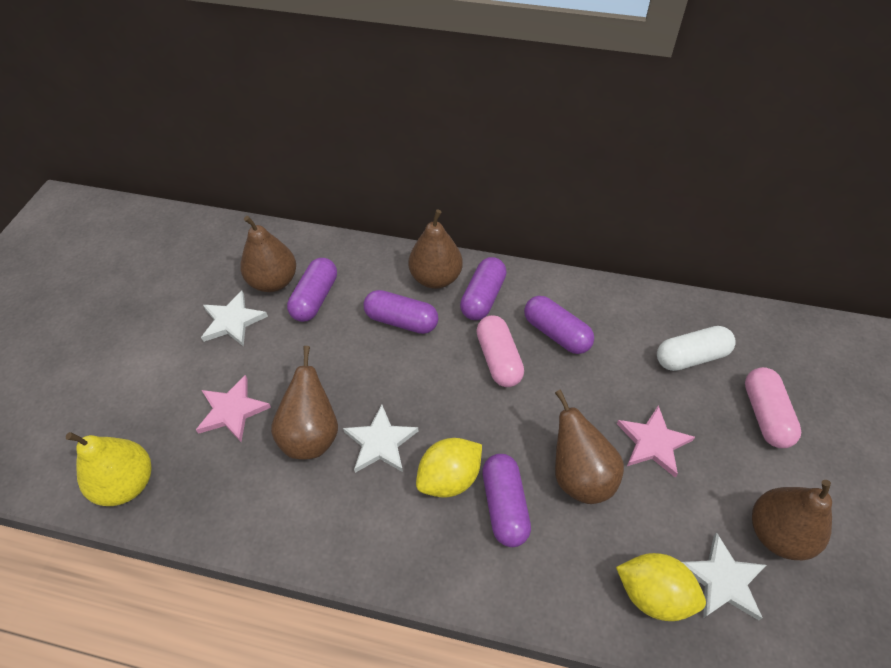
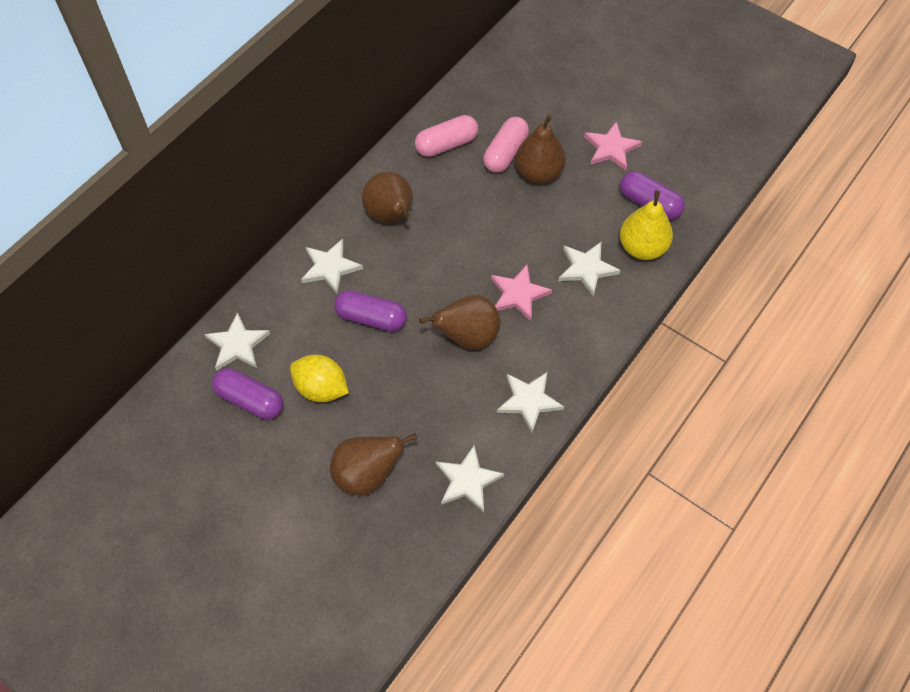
brown pear: 5 -> 4
purple capsule: 5 -> 3
white capsule: 1 -> 0
white star: 3 -> 5
yellow lemon: 2 -> 1

